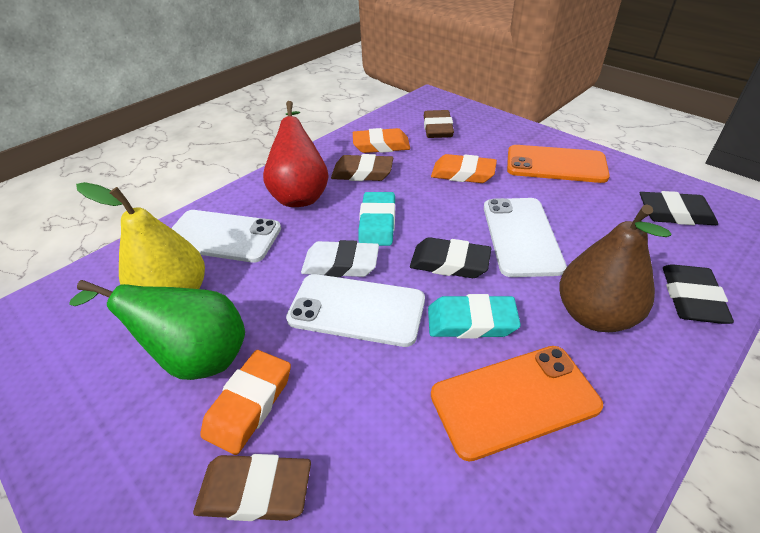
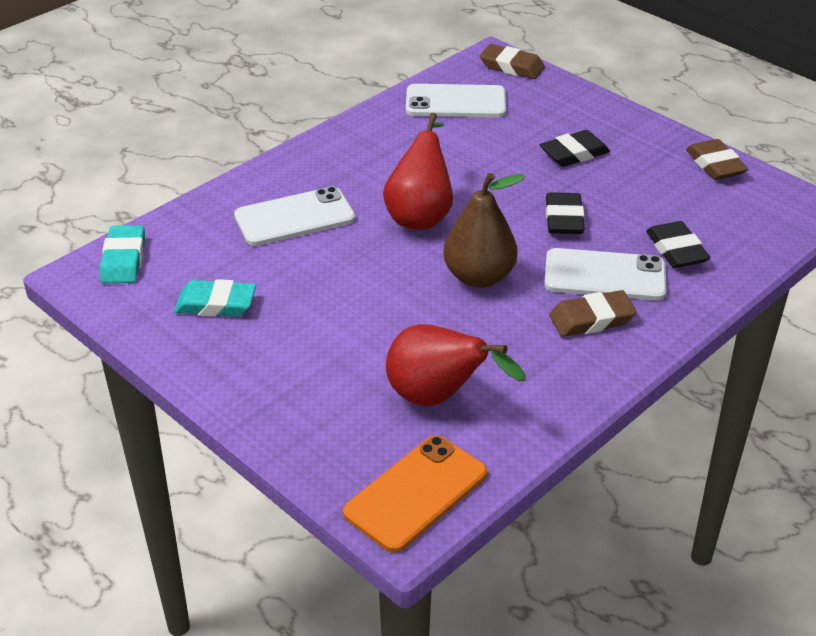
green pear: 1 -> 0
orange eraser: 3 -> 0
orange phone: 2 -> 1
red pear: 1 -> 2
white eraser: 1 -> 0
yellow pear: 1 -> 0

